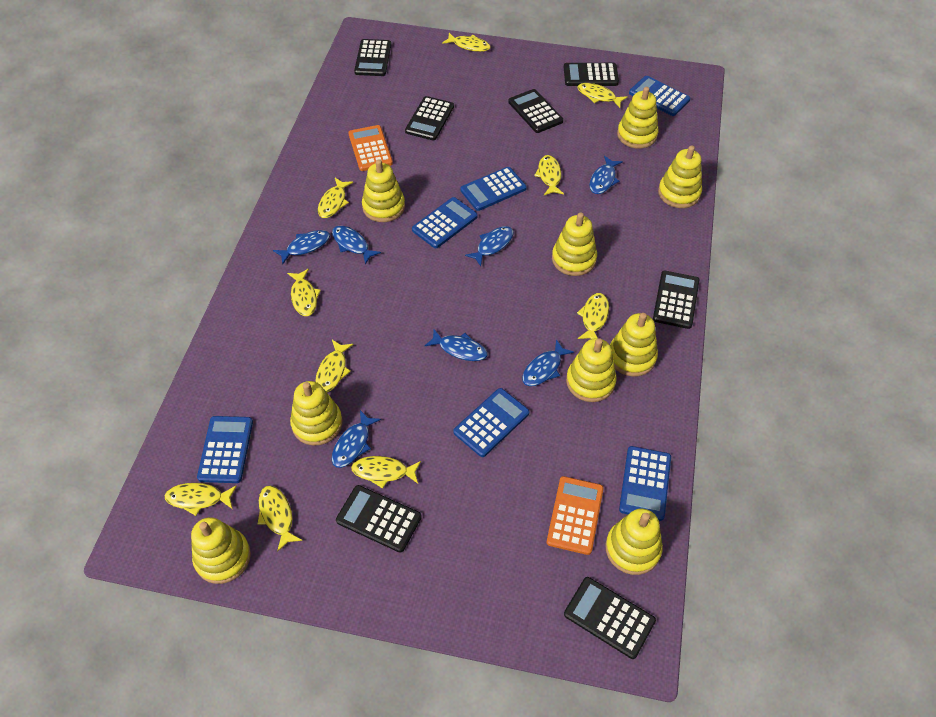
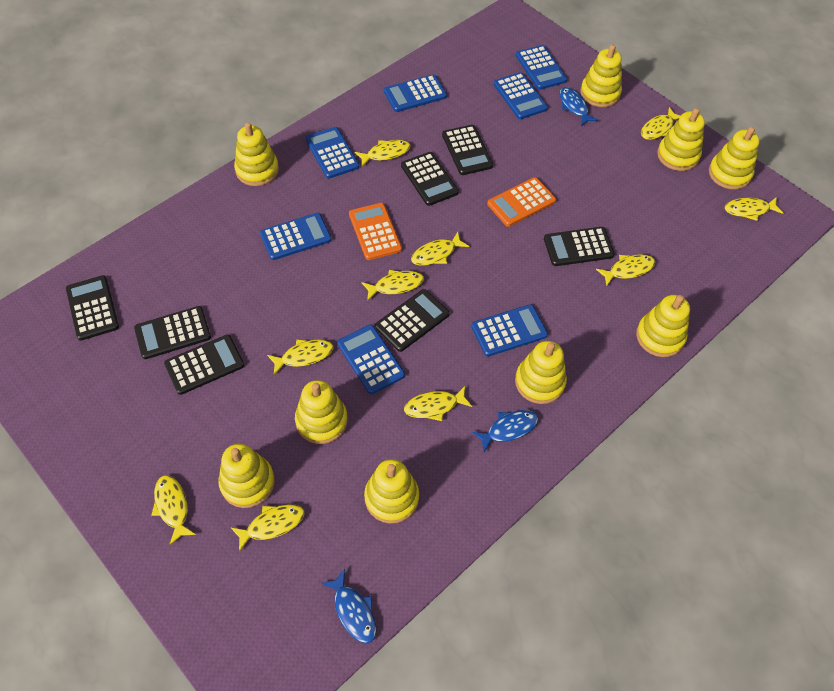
blue calculator: 6 -> 7
blue fish: 7 -> 3

